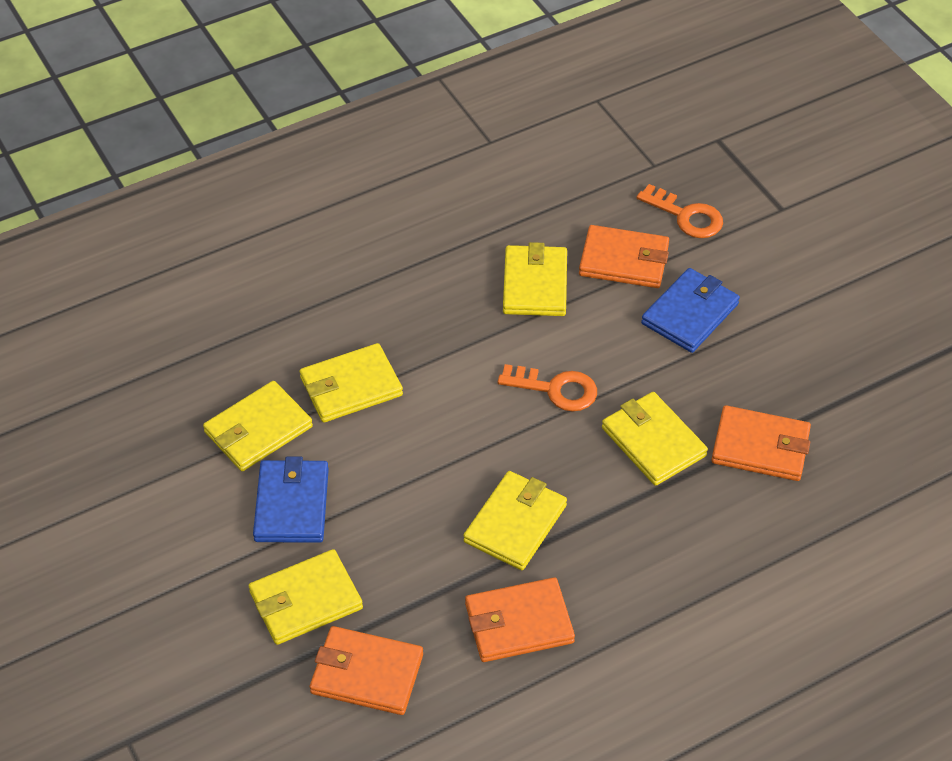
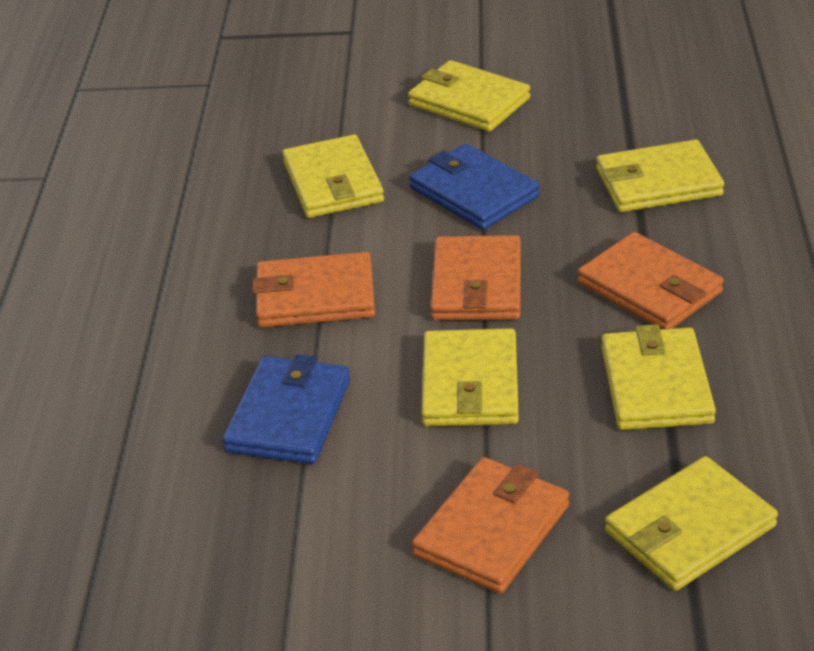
orange key: 2 -> 0

